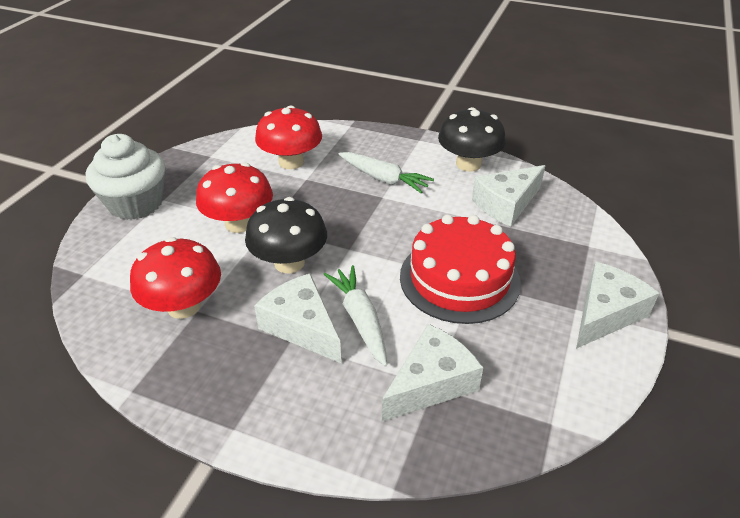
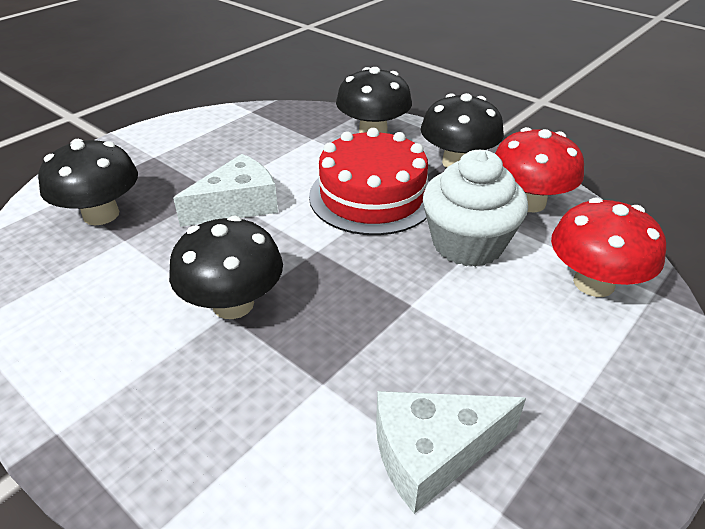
black mushroom: 2 -> 4
red mushroom: 3 -> 2
white carrot: 2 -> 0
white cheese: 4 -> 2

